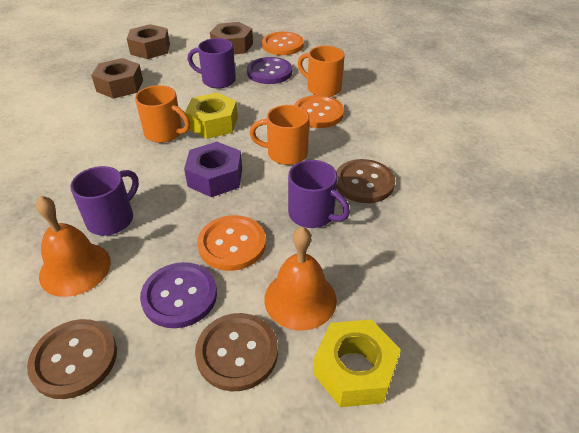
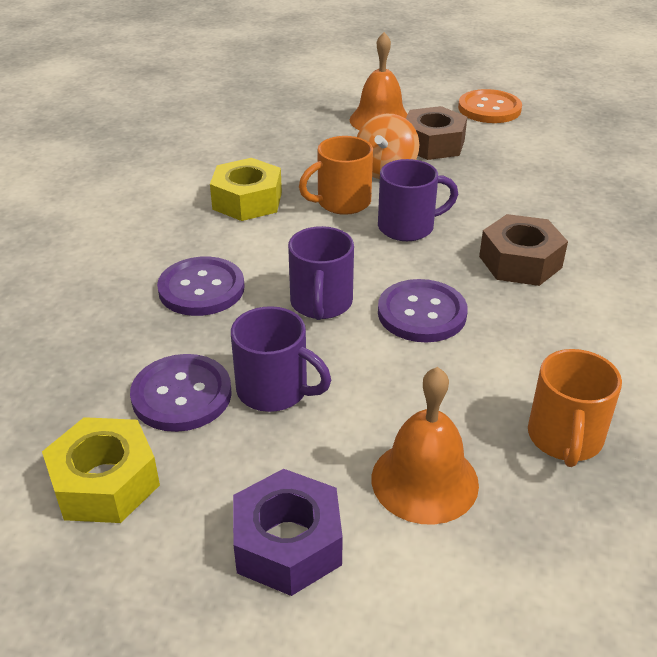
brown button: 3 -> 0
brown nut: 3 -> 2
orange button: 3 -> 1
orange mug: 3 -> 2
orange spinning top: 0 -> 1
purple button: 2 -> 3

